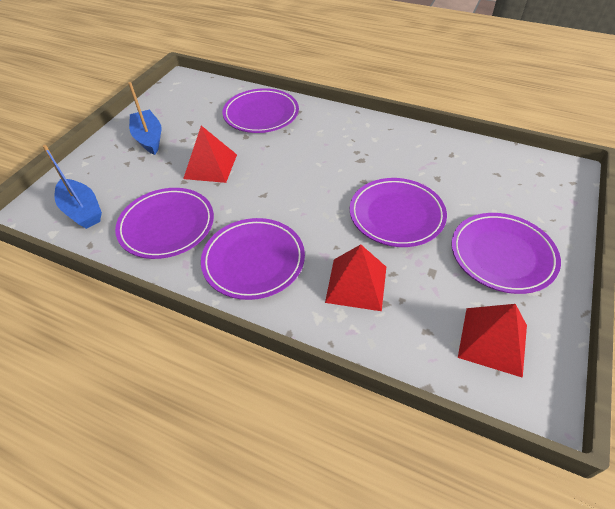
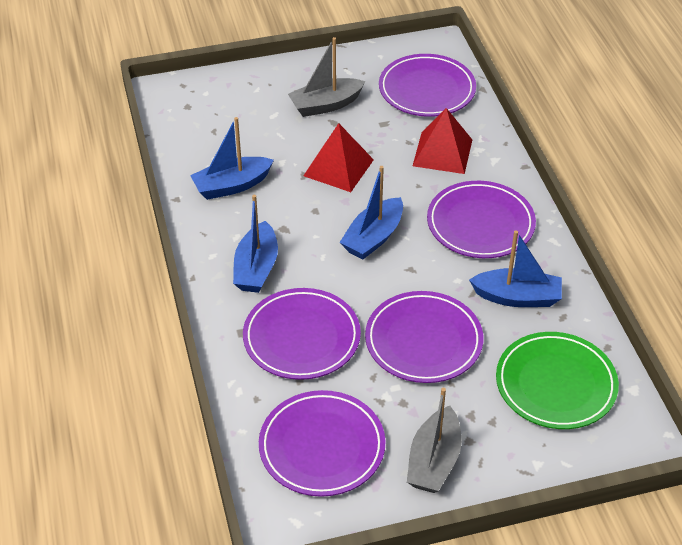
blue boat: 2 -> 4
green plate: 0 -> 1
grey boat: 0 -> 2
red pyramid: 3 -> 2

